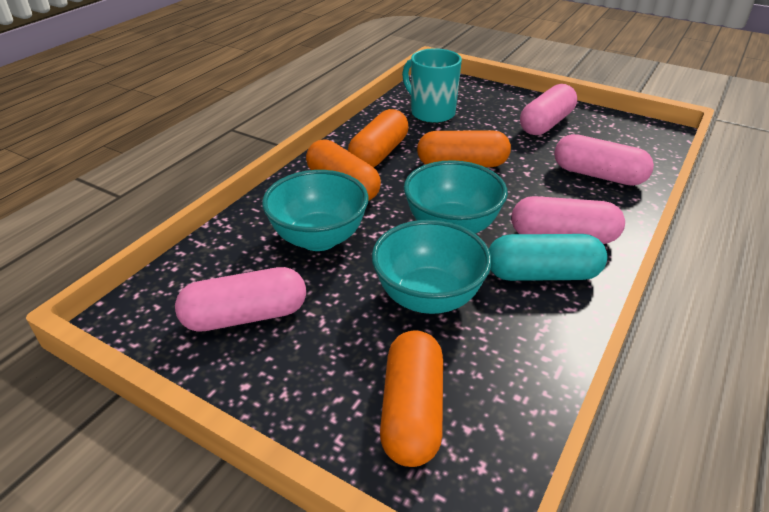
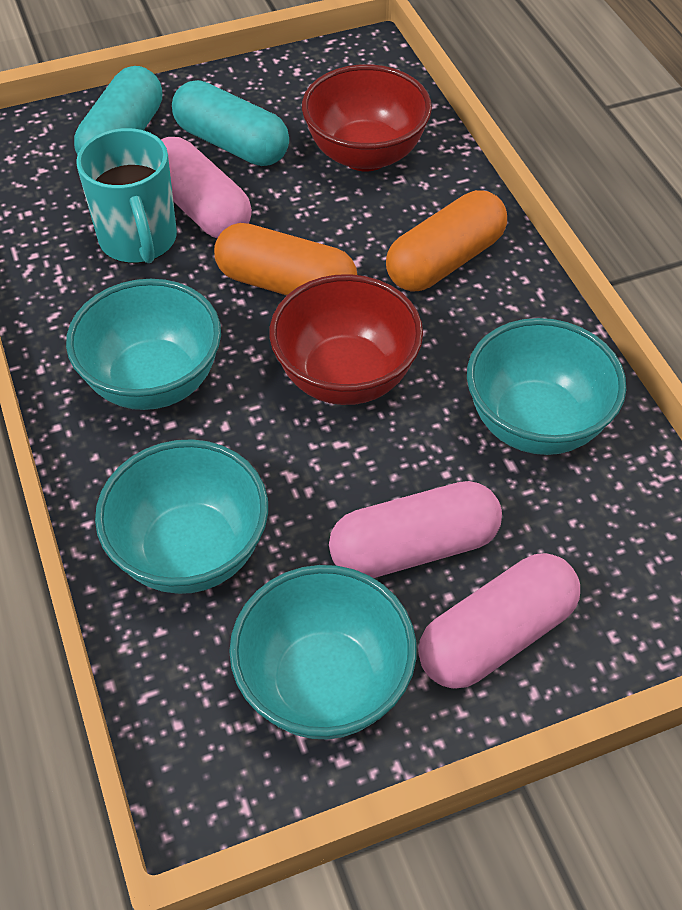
orange capsule: 4 -> 2
pink capsule: 4 -> 3
red bowl: 0 -> 2
turquoise bowl: 3 -> 4
turquoise capsule: 1 -> 2

